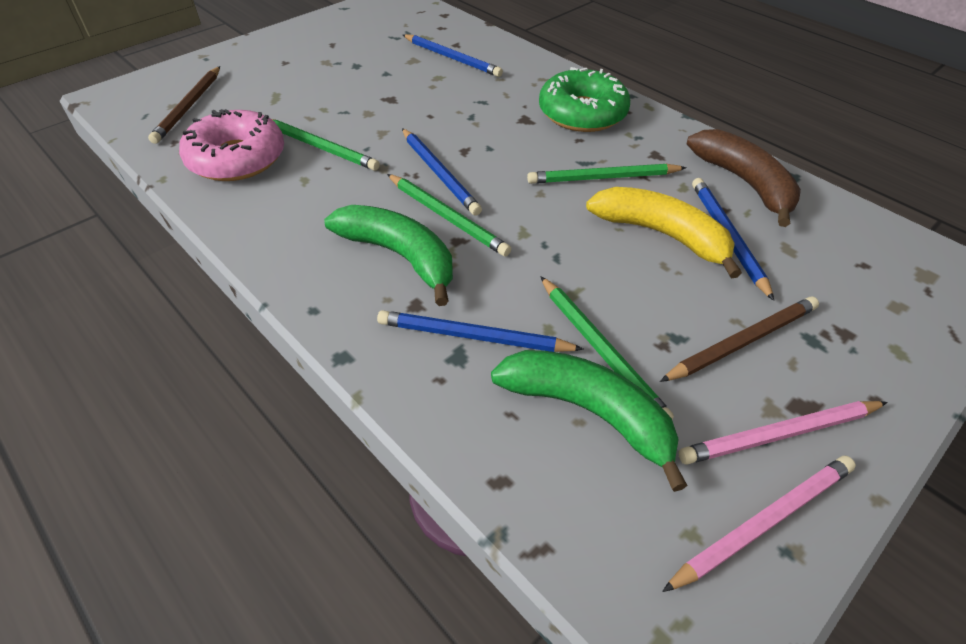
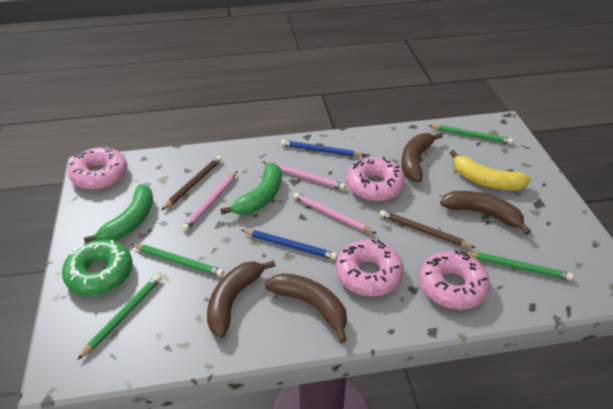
blue pencil: 4 -> 2
brown banana: 1 -> 4
pink donut: 1 -> 4
pink pencil: 2 -> 3

